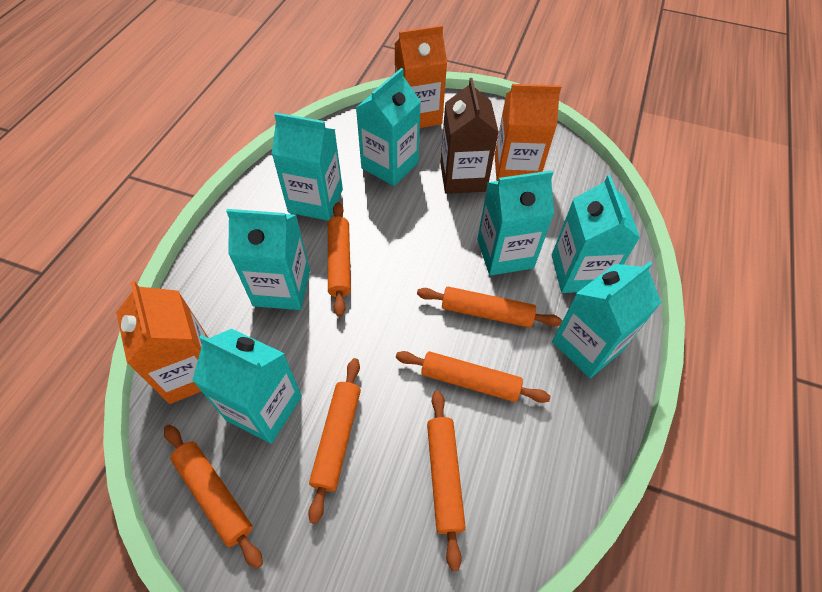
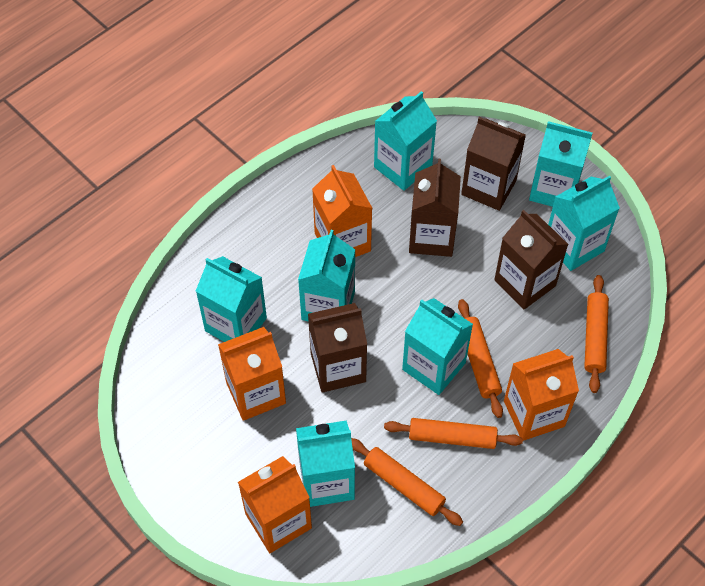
brown carton: 1 -> 4
orange carton: 3 -> 4
orange rolling pin: 6 -> 4

